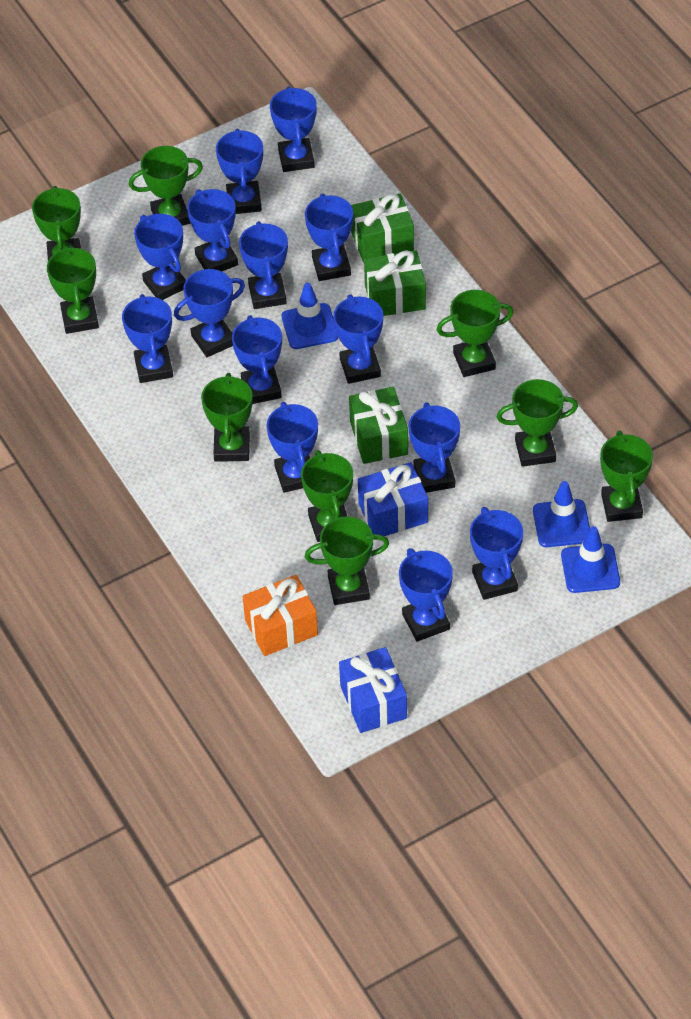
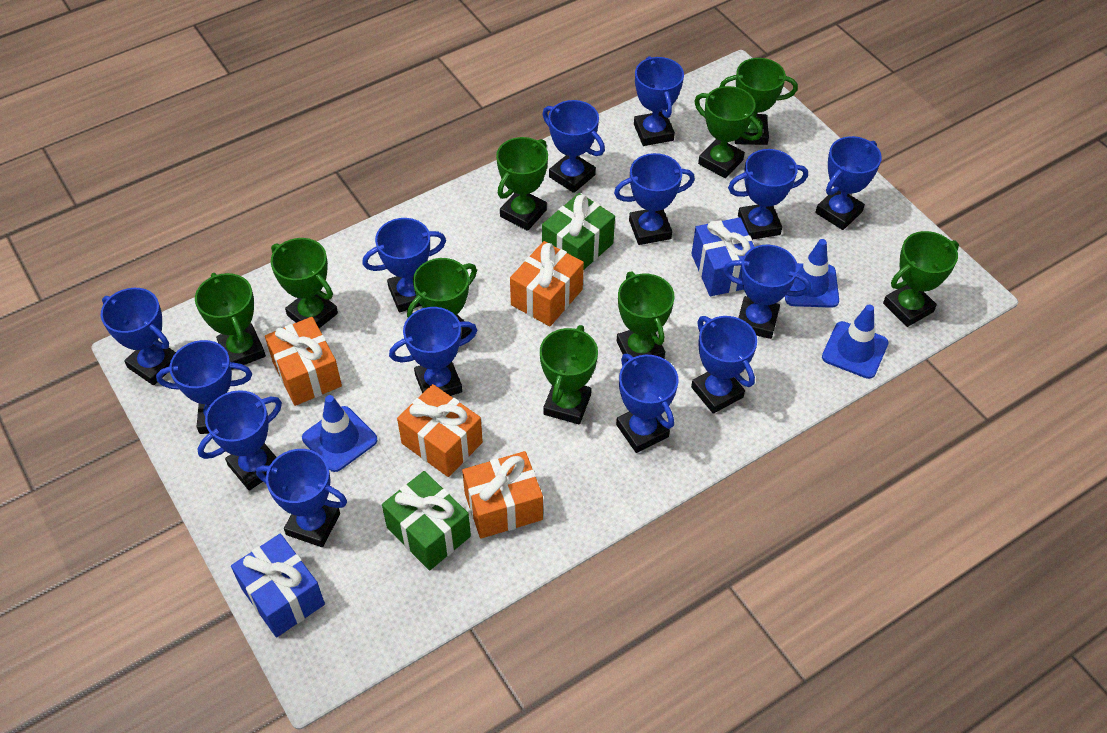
green gift: 3 -> 2
orange gift: 1 -> 4

